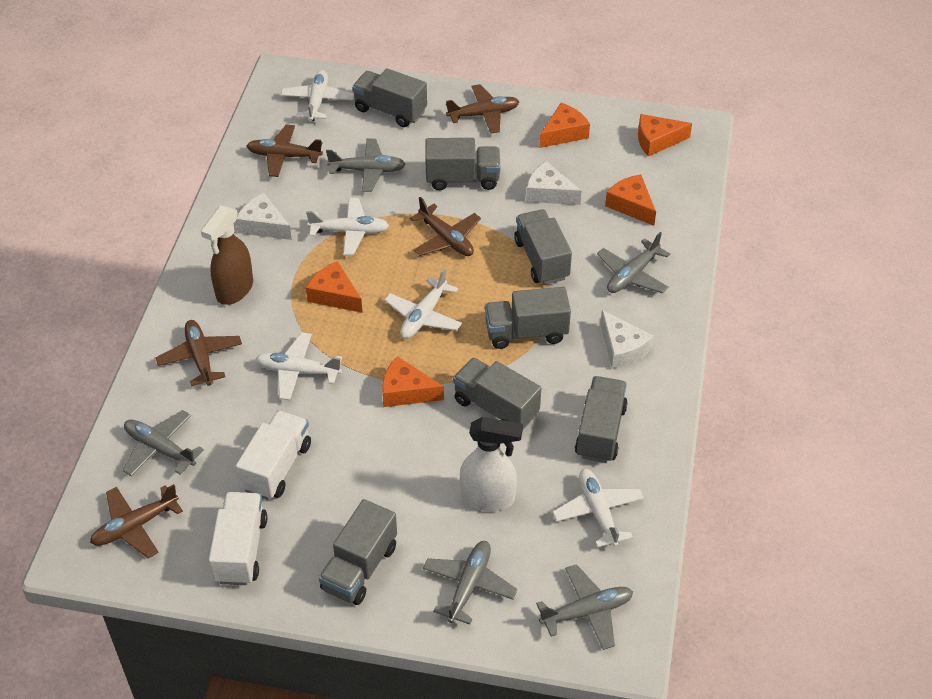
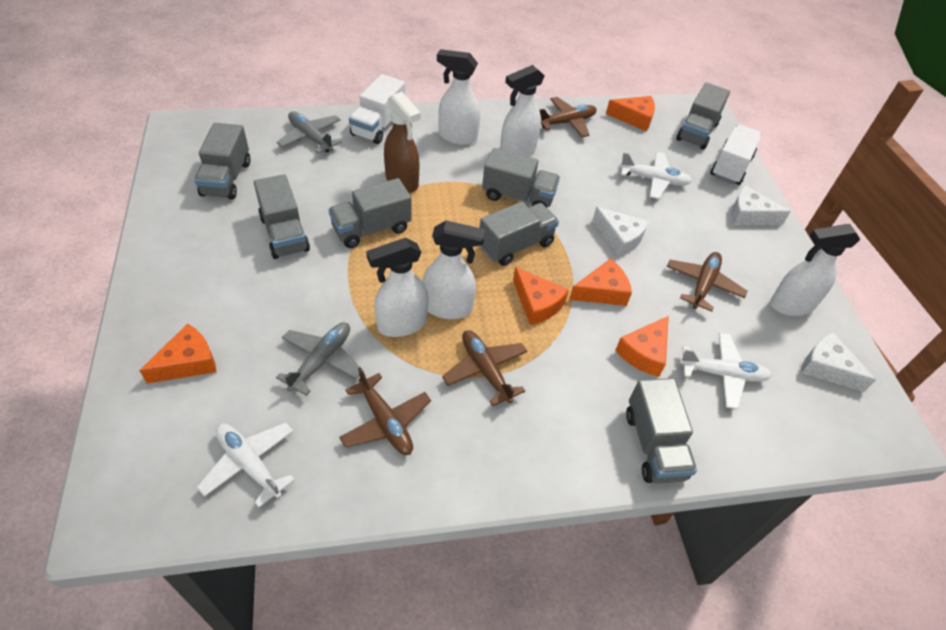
brown plane: 5 -> 4
grey plane: 5 -> 2
white plane: 5 -> 3
white spray bottle: 1 -> 5

